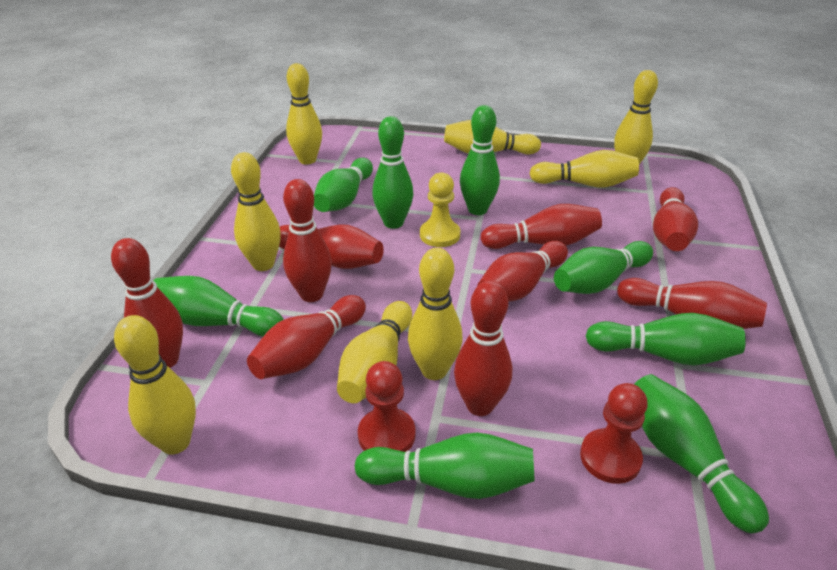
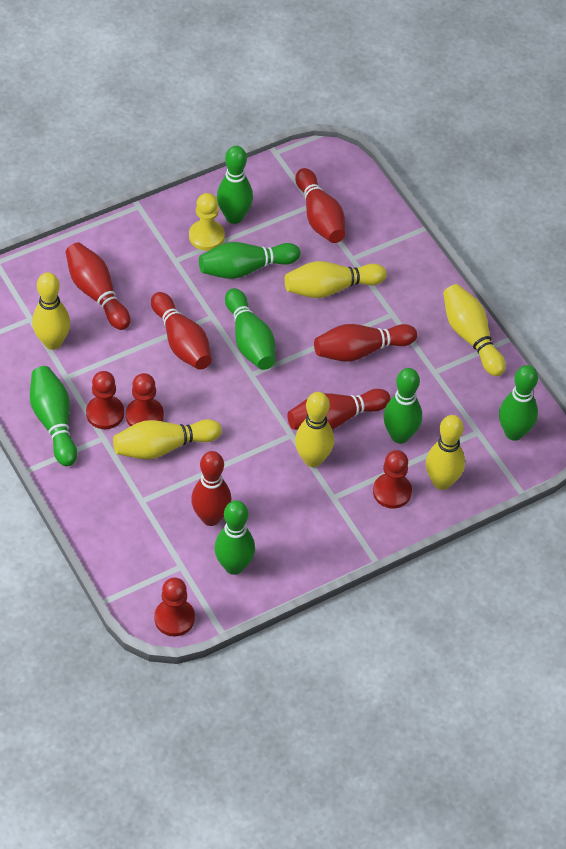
green bowling pin: 8 -> 7
red bowling pin: 9 -> 6
red pawn: 2 -> 4
yellow bowling pin: 8 -> 6

